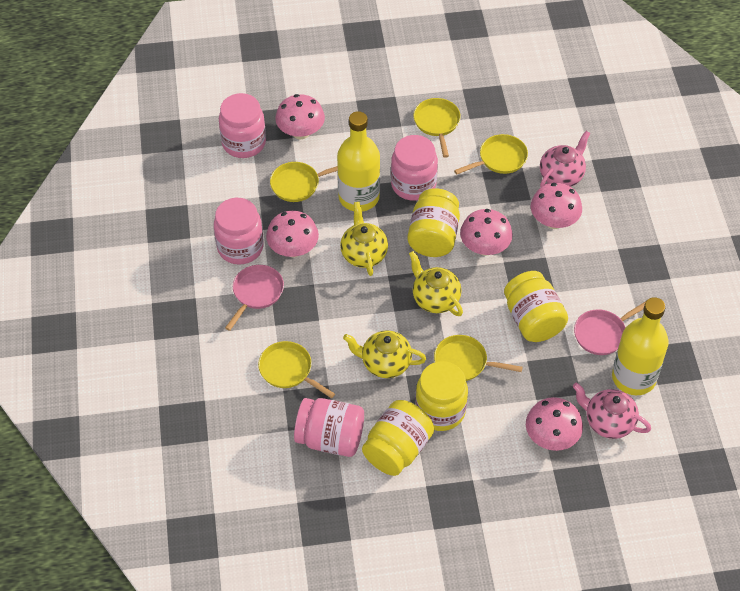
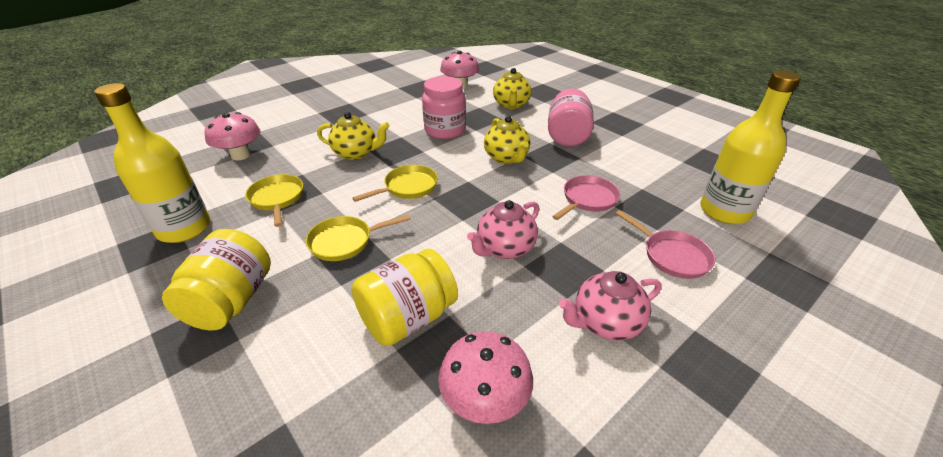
pink jar: 4 -> 2
pink mushroom: 5 -> 3
yellow jar: 4 -> 2
yellow pan: 5 -> 3

